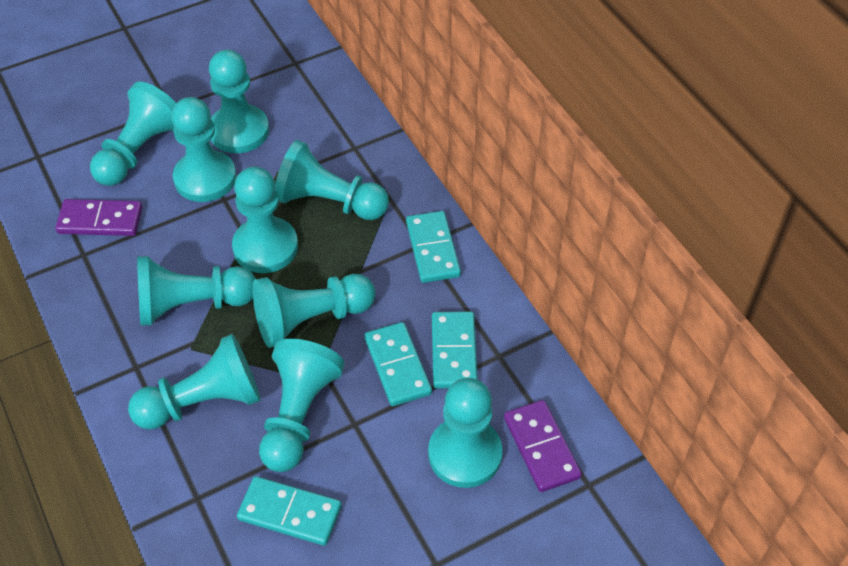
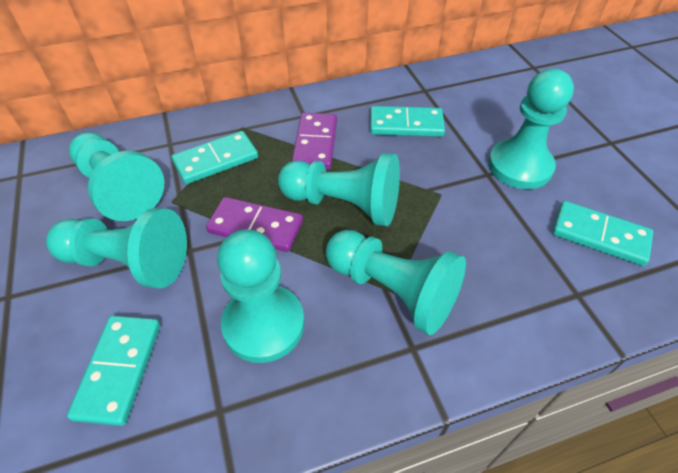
turquoise pawn: 10 -> 6

